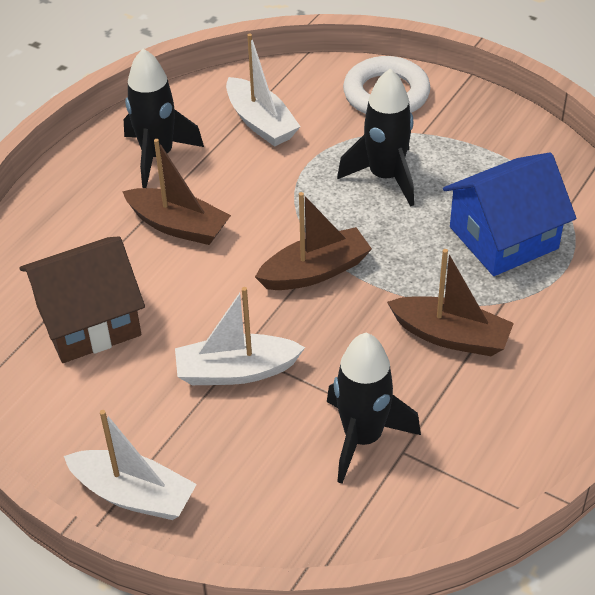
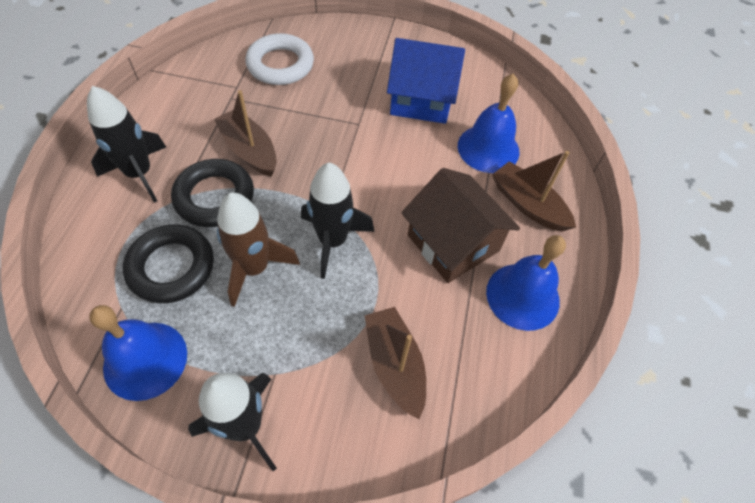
black ring: 0 -> 2
blue bell: 0 -> 3
brown rocket: 0 -> 1
white boat: 3 -> 0

